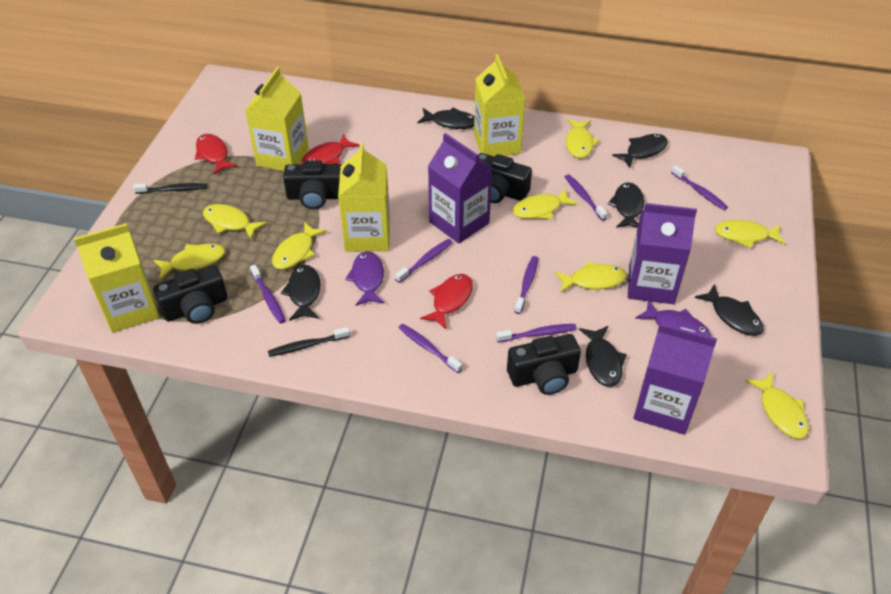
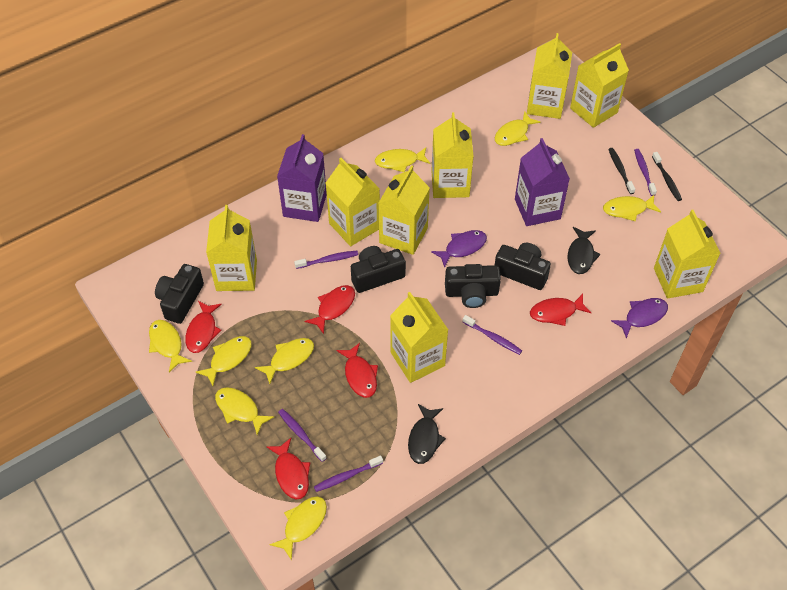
black fish: 6 -> 2
purple carton: 3 -> 2
purple toothbrush: 7 -> 5
red fish: 3 -> 5
yellow carton: 4 -> 8

